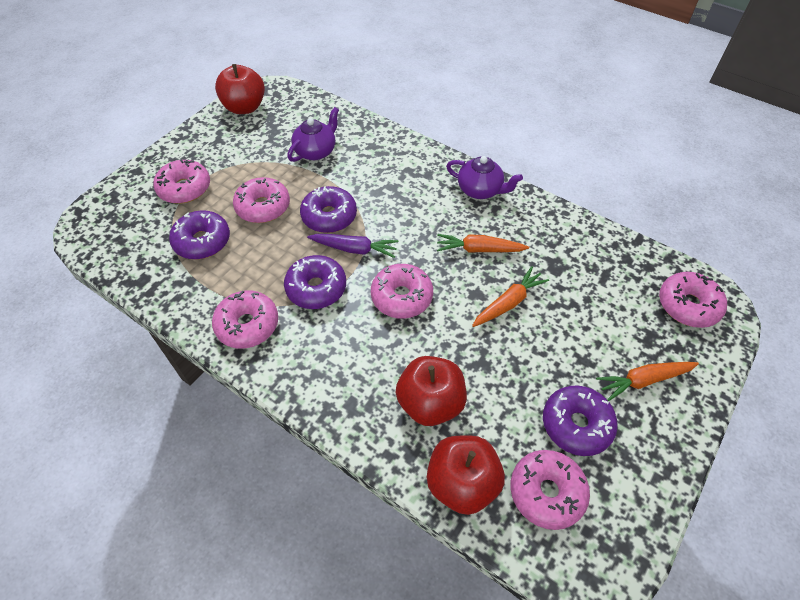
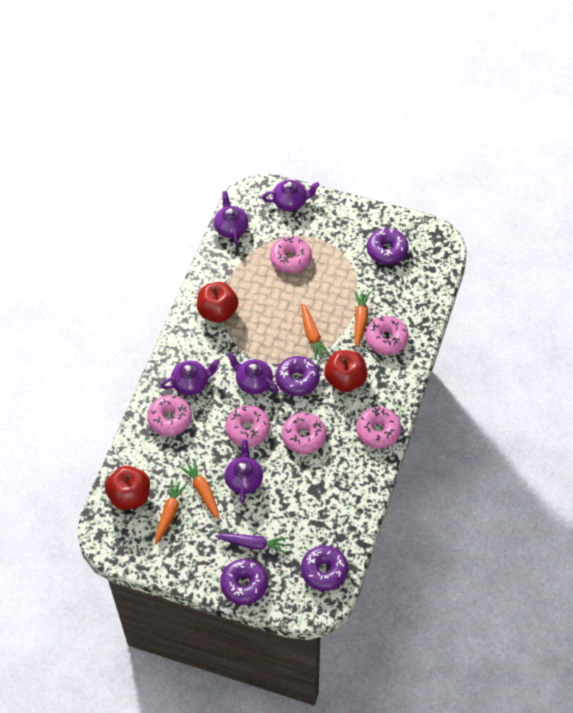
orange carrot: 3 -> 4
purple teapot: 2 -> 5

